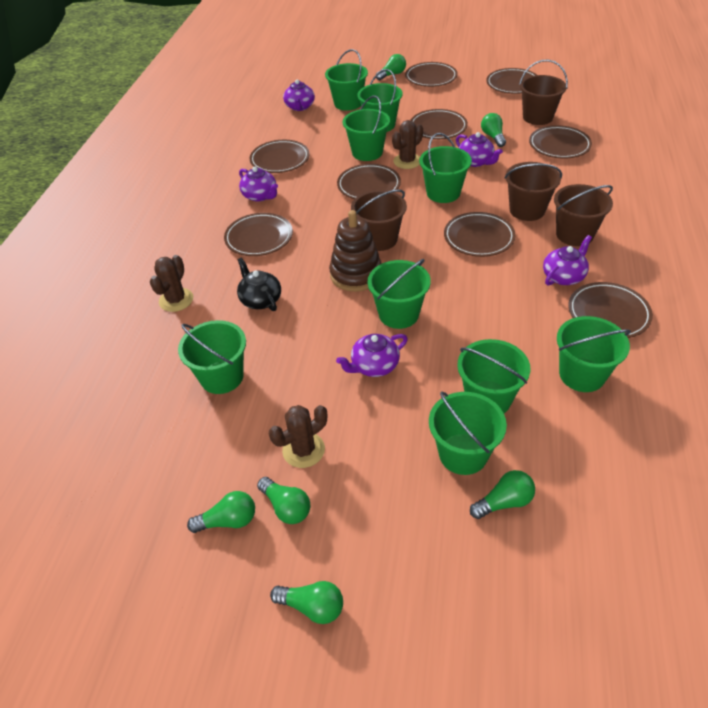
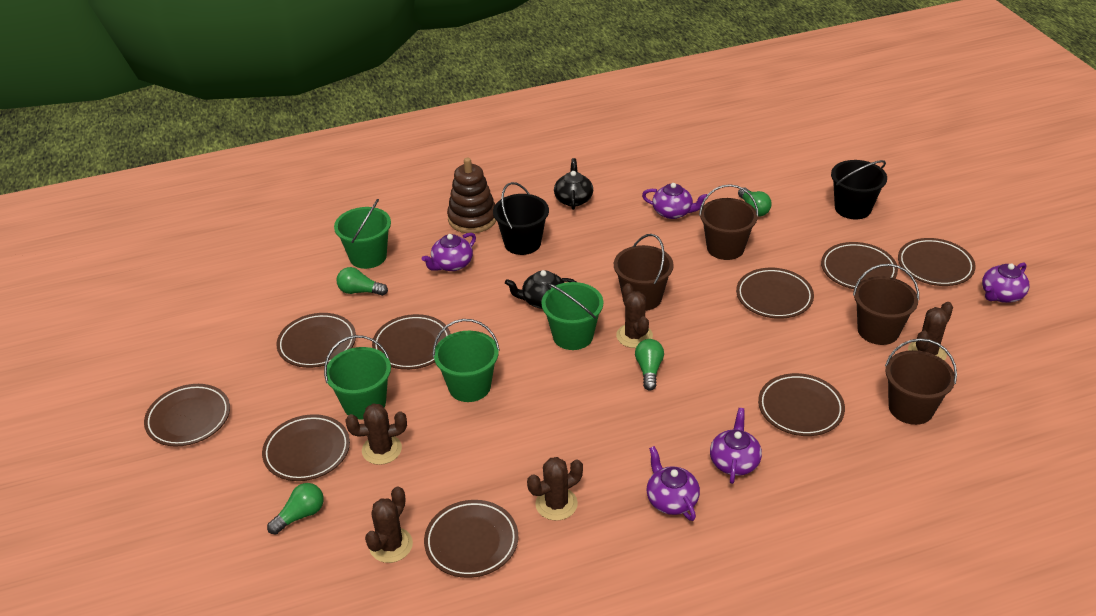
black bucket: 0 -> 2
black teapot: 1 -> 2
brown cactus: 3 -> 5
green bucket: 9 -> 4
green light bulb: 6 -> 4

